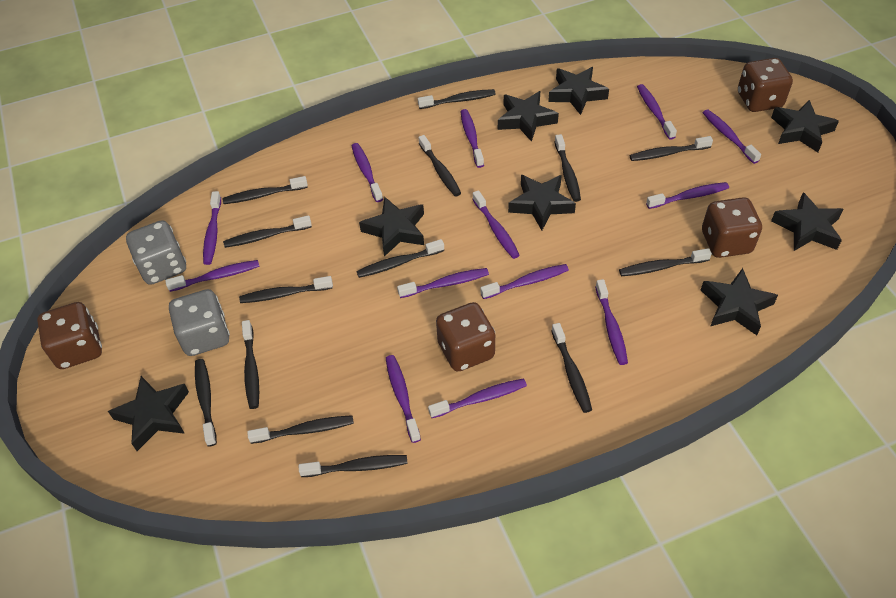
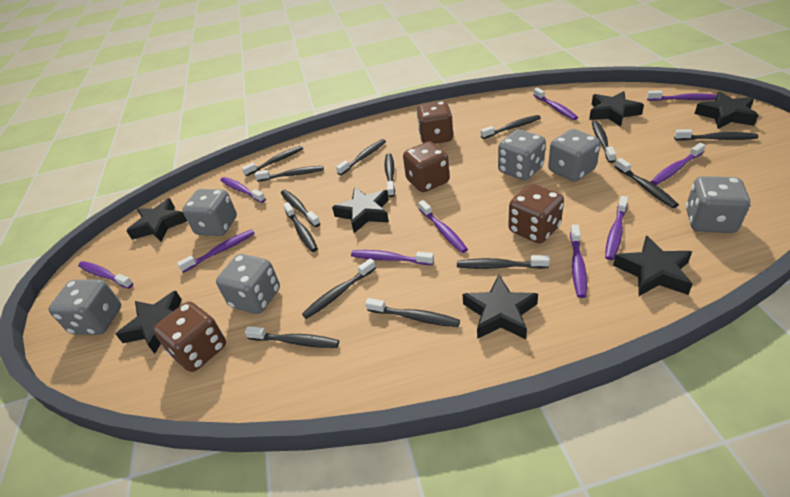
black star: 8 -> 7
grey dice: 2 -> 6
purple toothbrush: 13 -> 10

